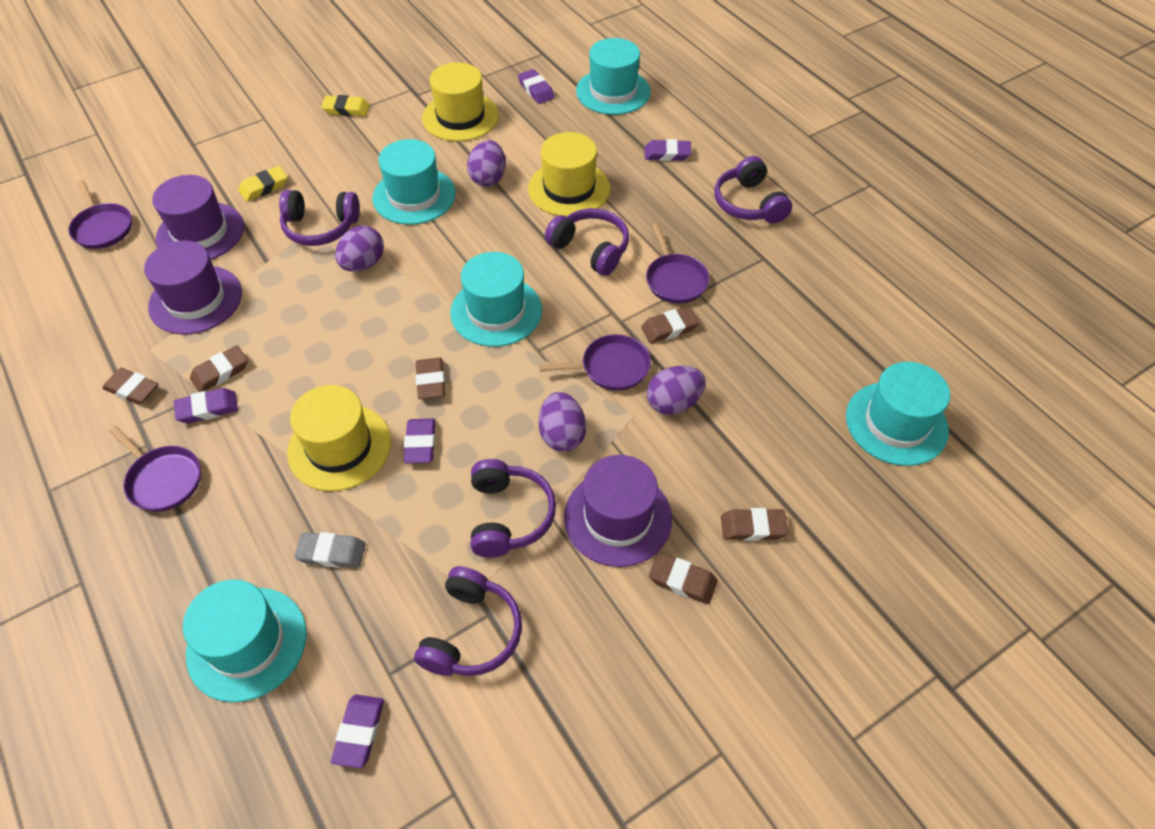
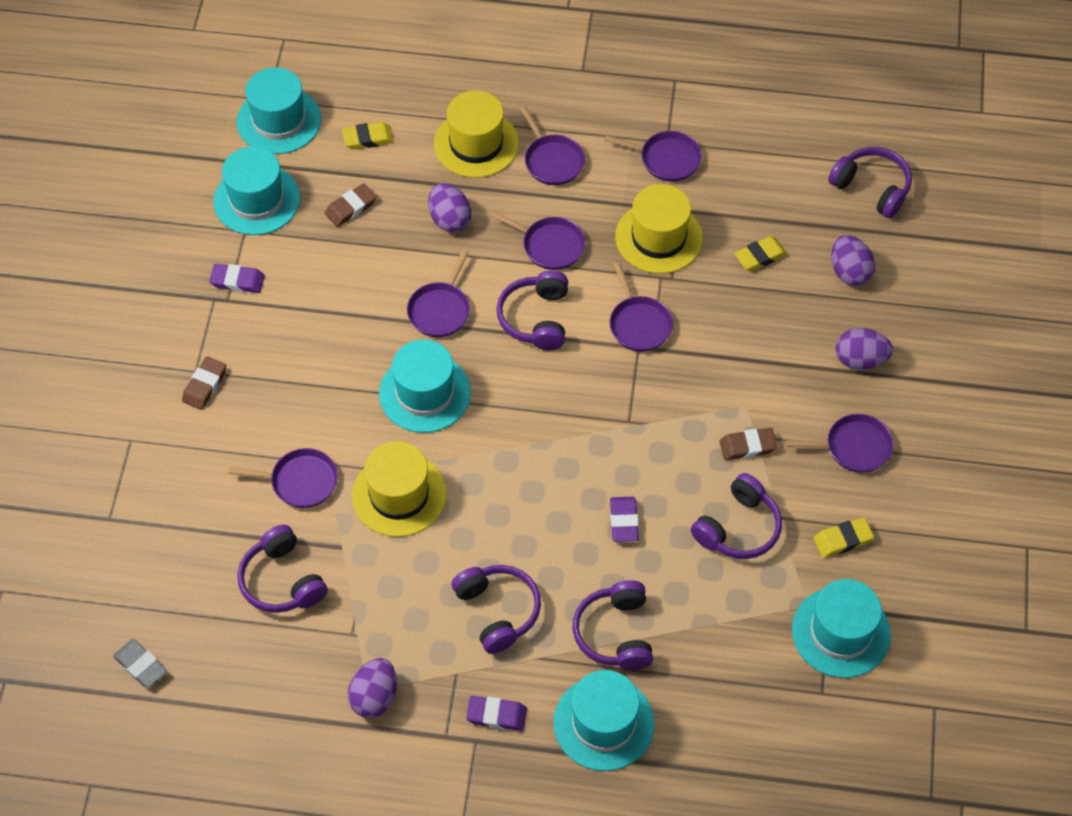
brown eraser: 6 -> 3
purple eraser: 5 -> 3
purple hat: 3 -> 0
purple headphones: 5 -> 6
purple pan: 4 -> 7
yellow eraser: 2 -> 3

